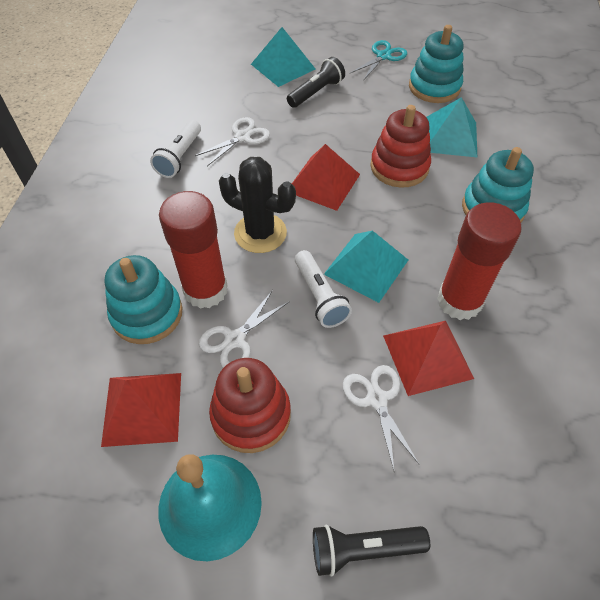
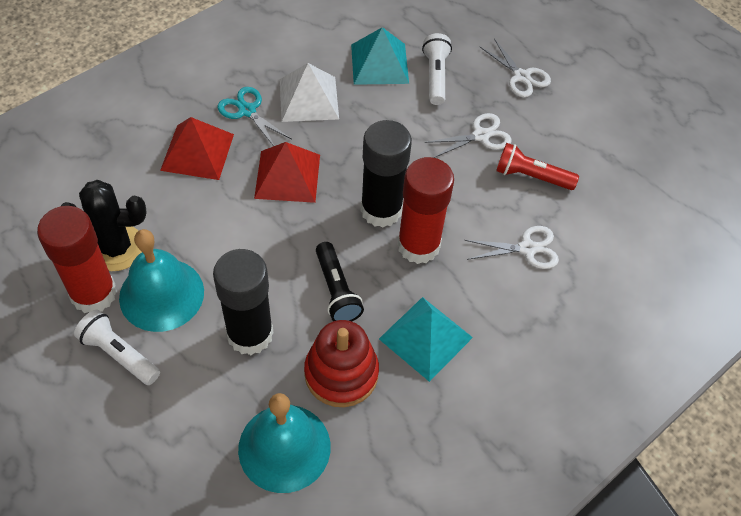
black flashlight: 2 -> 1
black glue stick: 0 -> 2
red flashlight: 0 -> 1
red pyramid: 3 -> 2
red stacking toy: 2 -> 1
turquoise bell: 1 -> 2
turquoise pyramid: 3 -> 2
turquoise stacking toy: 3 -> 0
white pyramid: 0 -> 1

